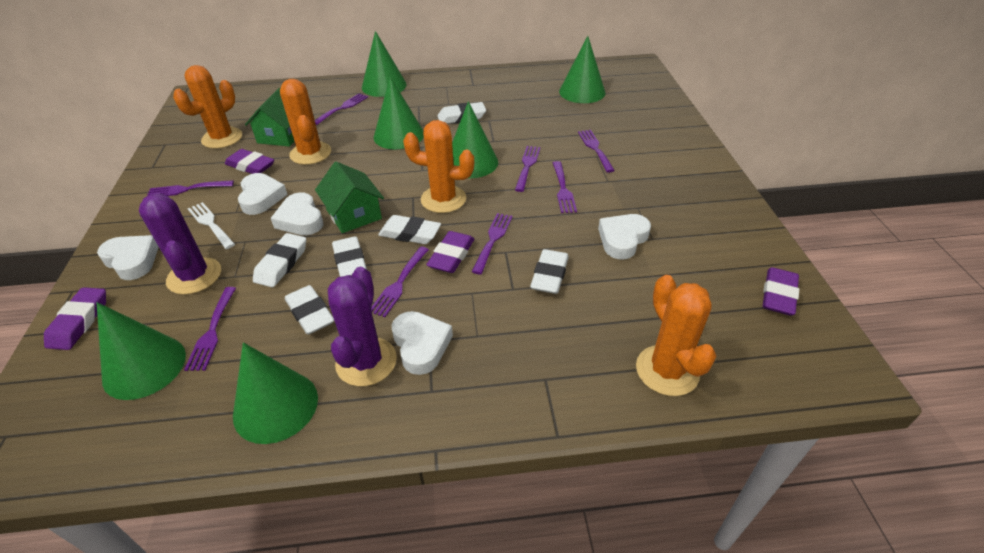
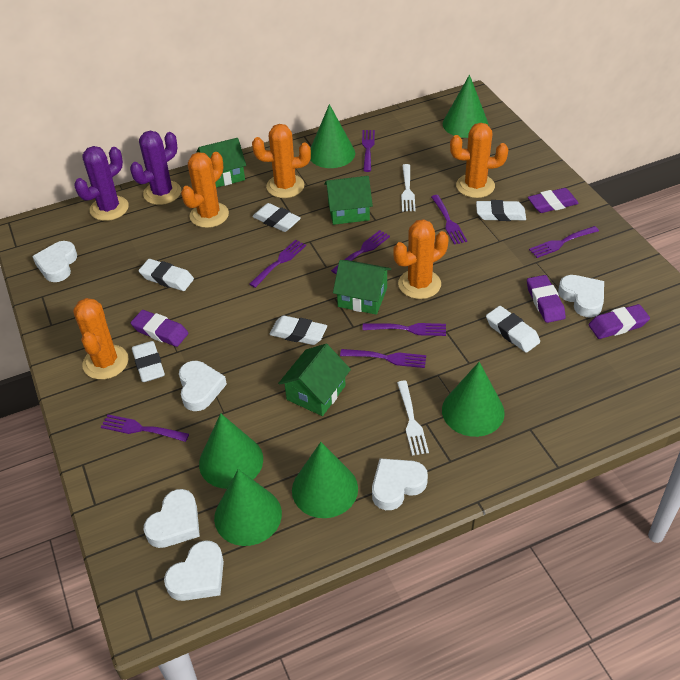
green house: 2 -> 4
orange cactus: 4 -> 5
white fork: 1 -> 2
white heart: 5 -> 6

